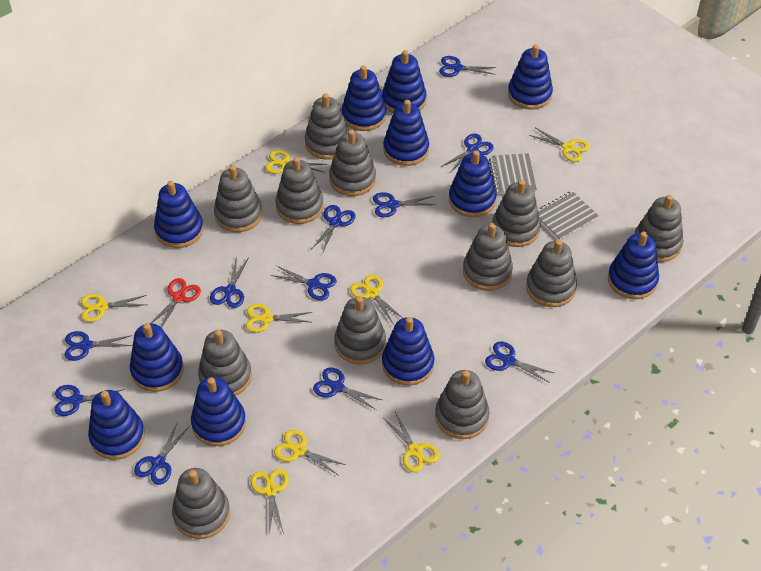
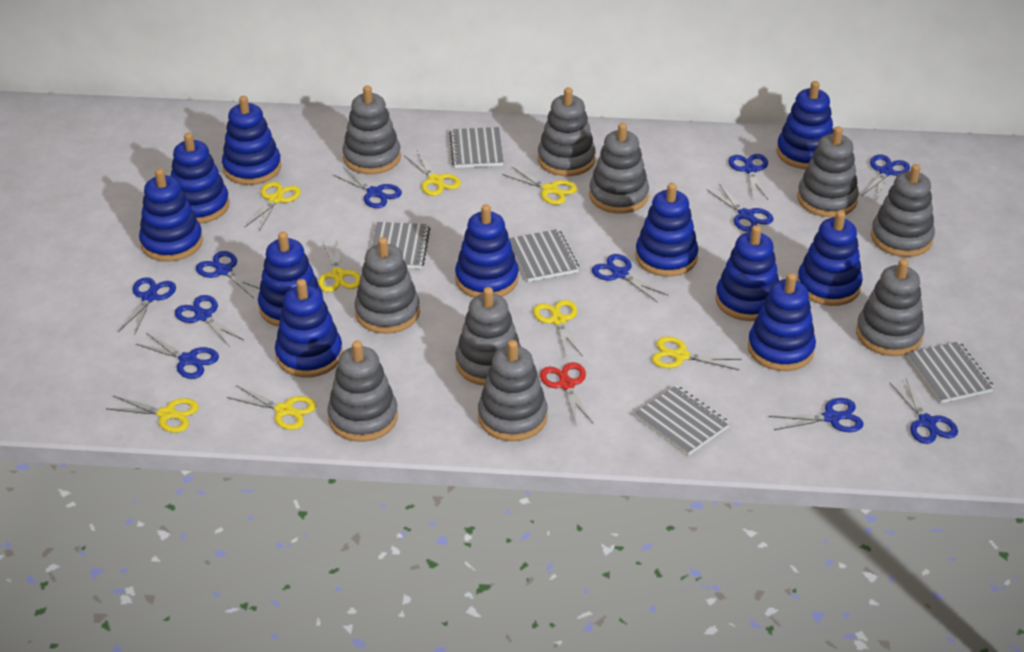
grey notebook: 2 -> 5
grey stacking toy: 12 -> 10

